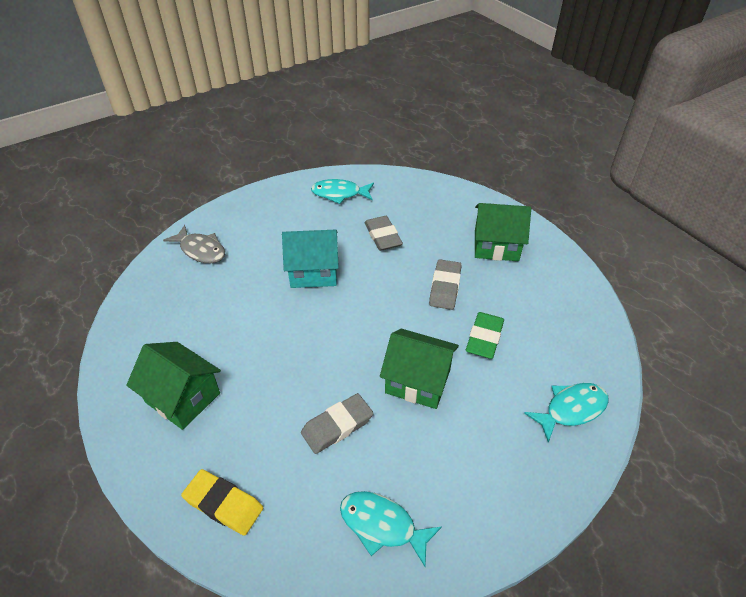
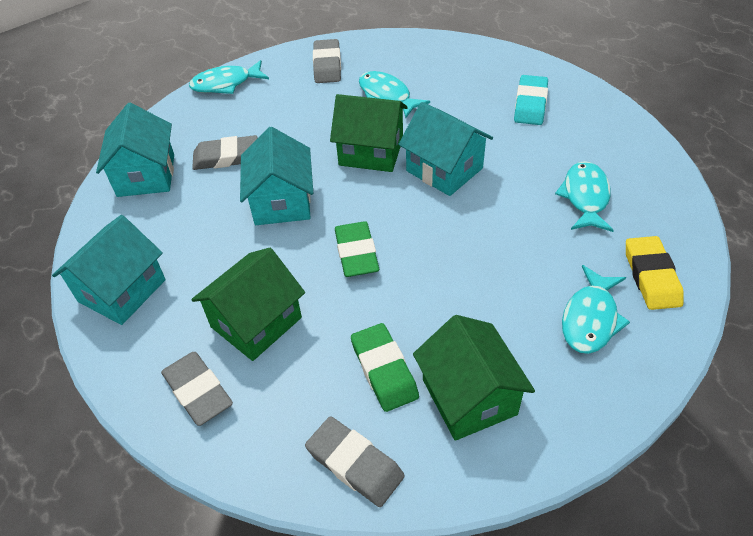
green eraser: 1 -> 2
grey eraser: 3 -> 4
grey fish: 1 -> 0
turquoise eraser: 0 -> 1
turquoise fish: 3 -> 4
turquoise house: 1 -> 4

